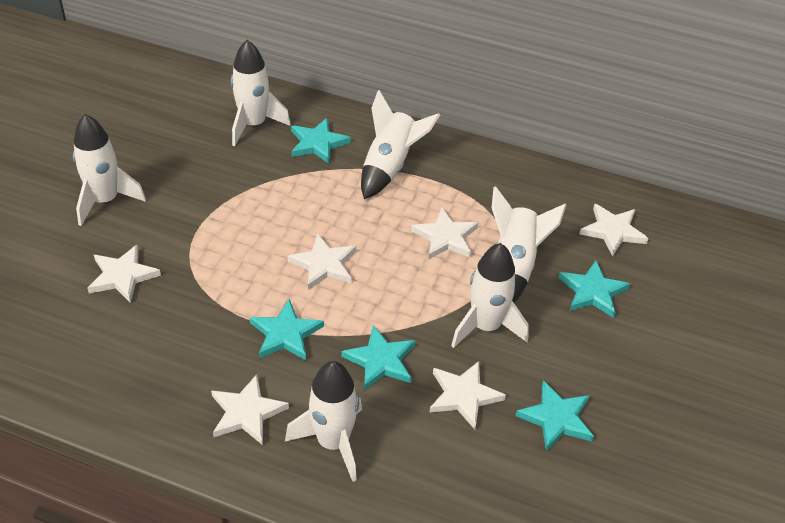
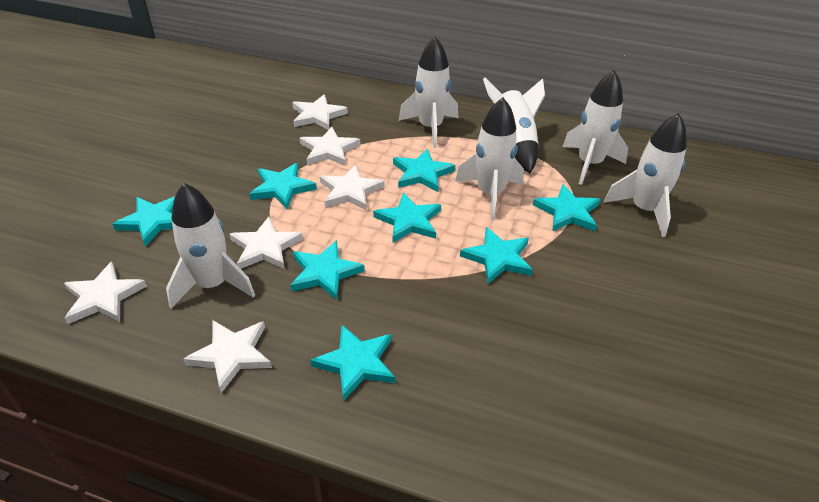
turquoise star: 5 -> 8

